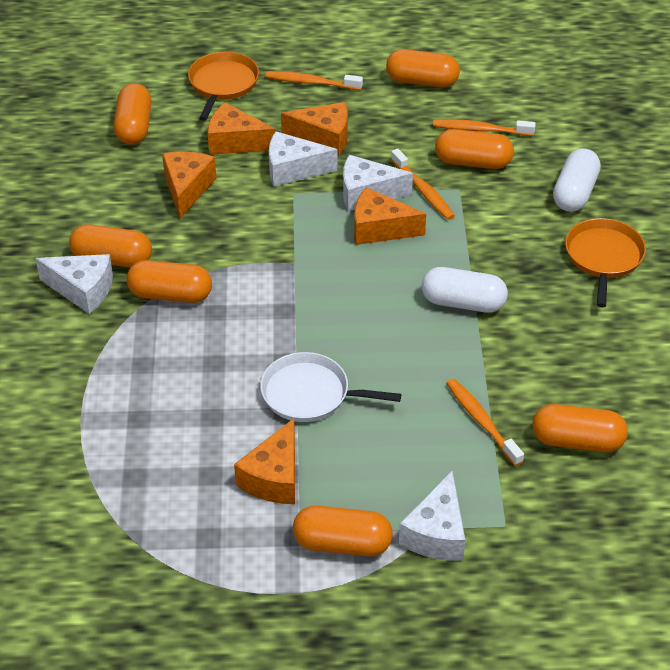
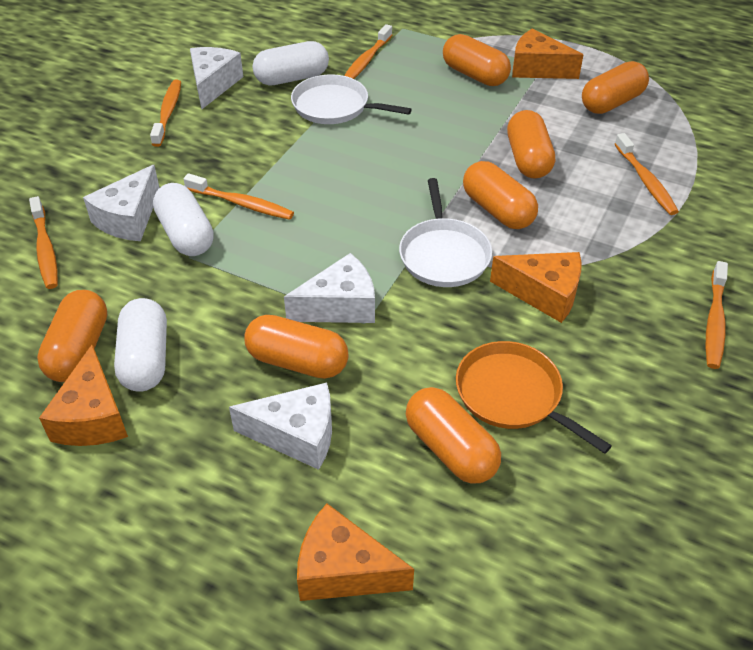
orange cheese: 5 -> 4
orange pan: 2 -> 1
orange toothbrush: 4 -> 6
white capsule: 2 -> 3
white pan: 1 -> 2

